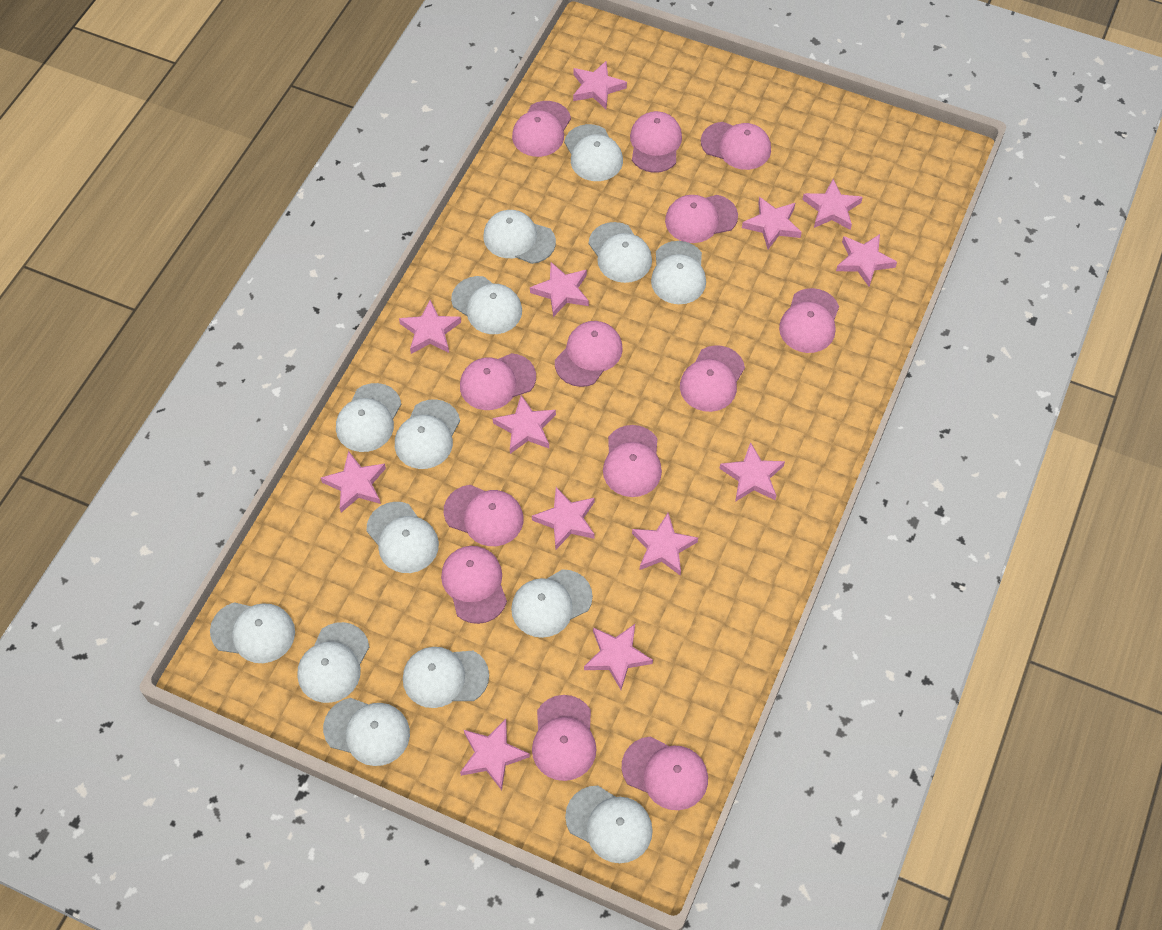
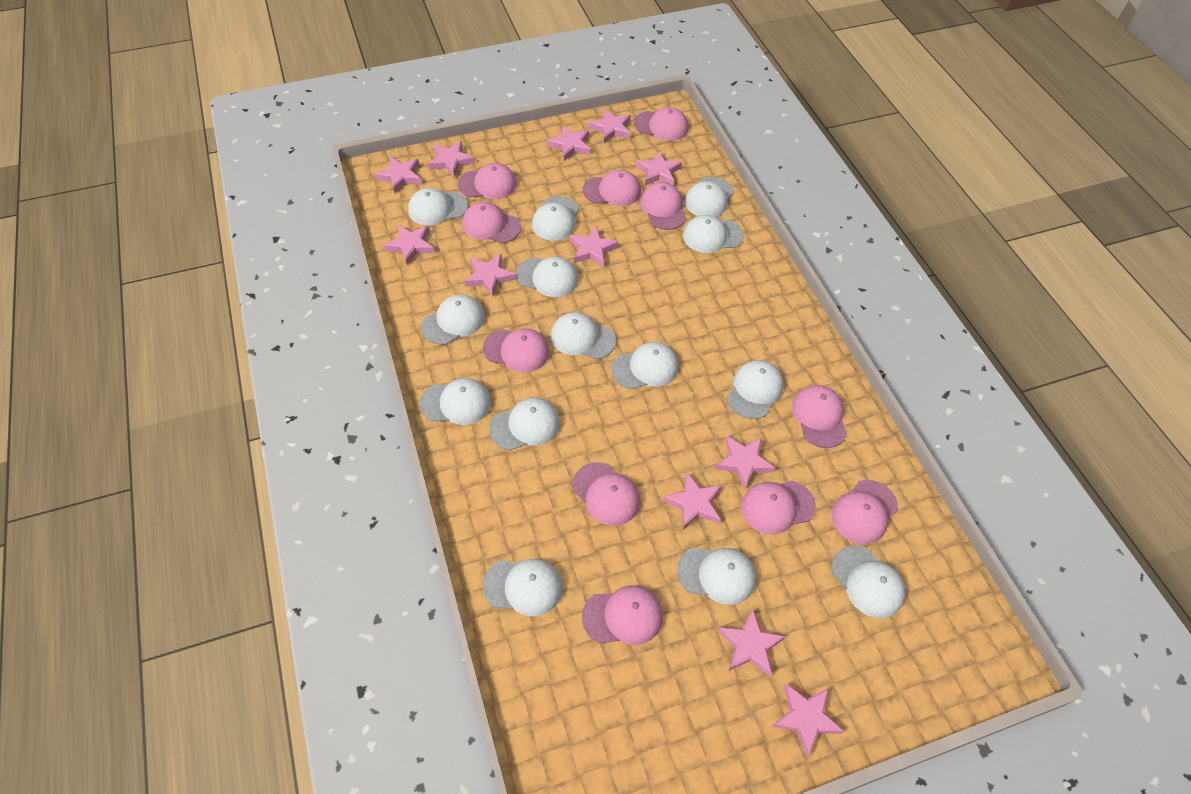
pink cap: 13 -> 11
pink star: 13 -> 12

